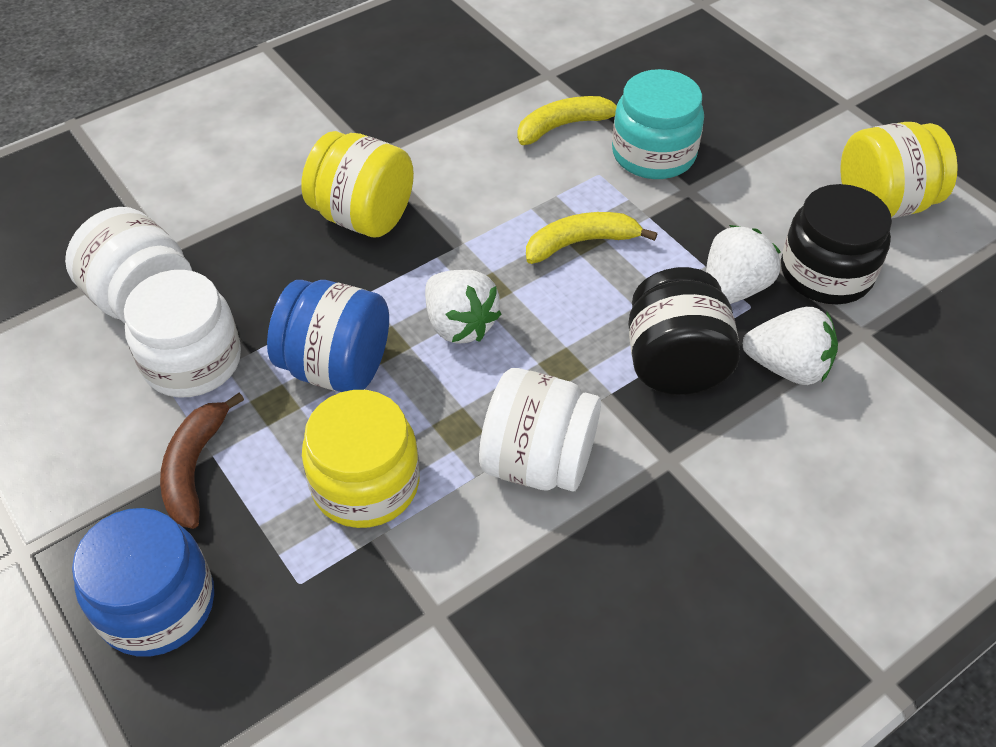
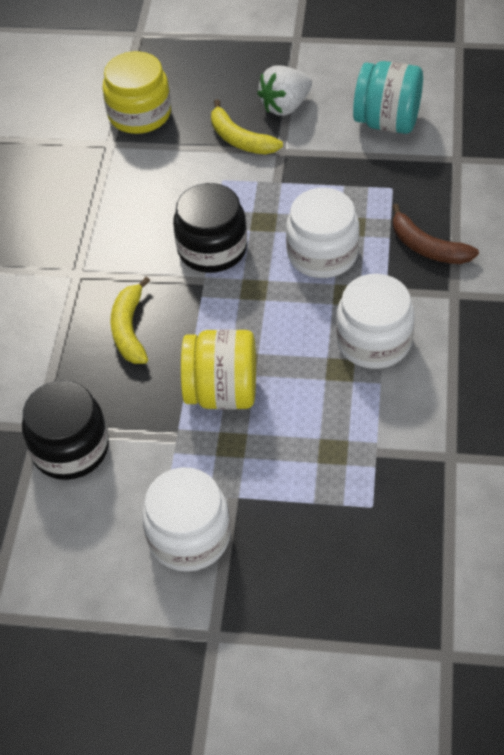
blue jar: 2 -> 0
white strawberry: 3 -> 1
yellow jar: 3 -> 2

